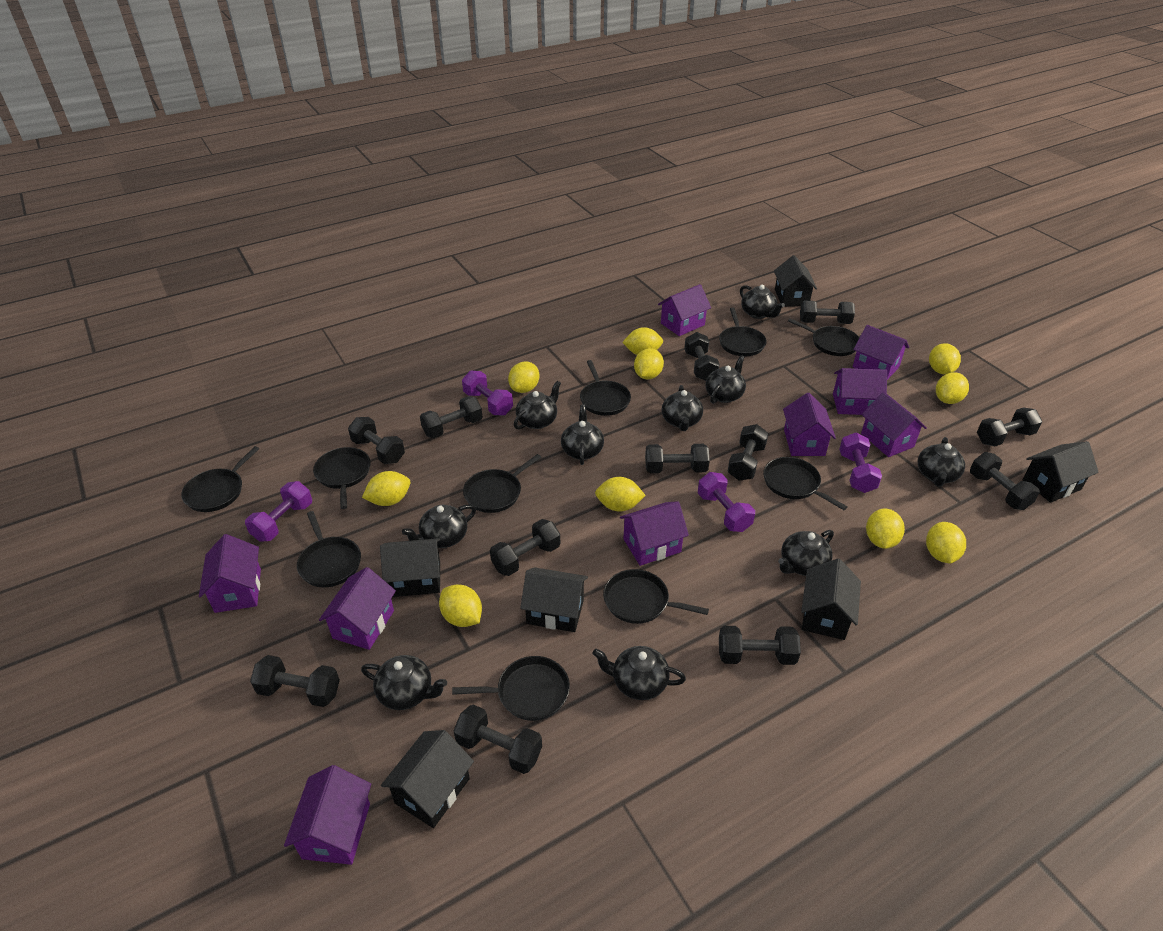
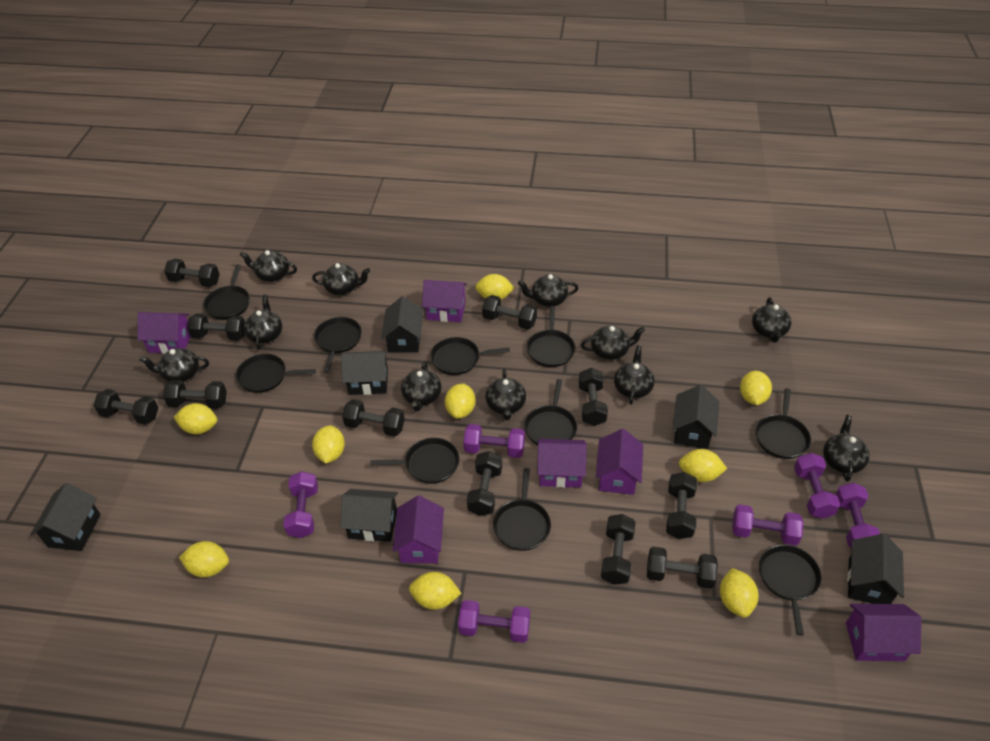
black dumbbell: 12 -> 11
black teapot: 10 -> 11
purple dumbbell: 4 -> 6
purple house: 9 -> 6
yellow lemon: 10 -> 9

